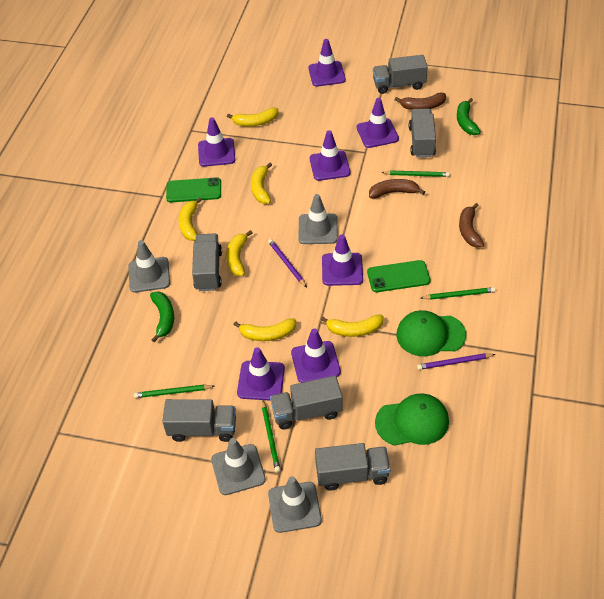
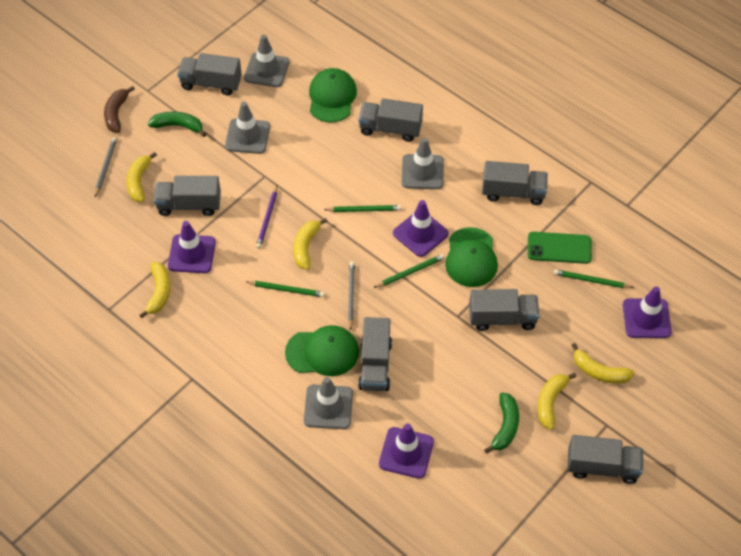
brown banana: 3 -> 1
green cap: 2 -> 3
green phone: 2 -> 1
grey pencil: 0 -> 2
grey truck: 6 -> 7
purple pencil: 2 -> 1
purple traffic cone: 7 -> 4
yellow banana: 6 -> 5

